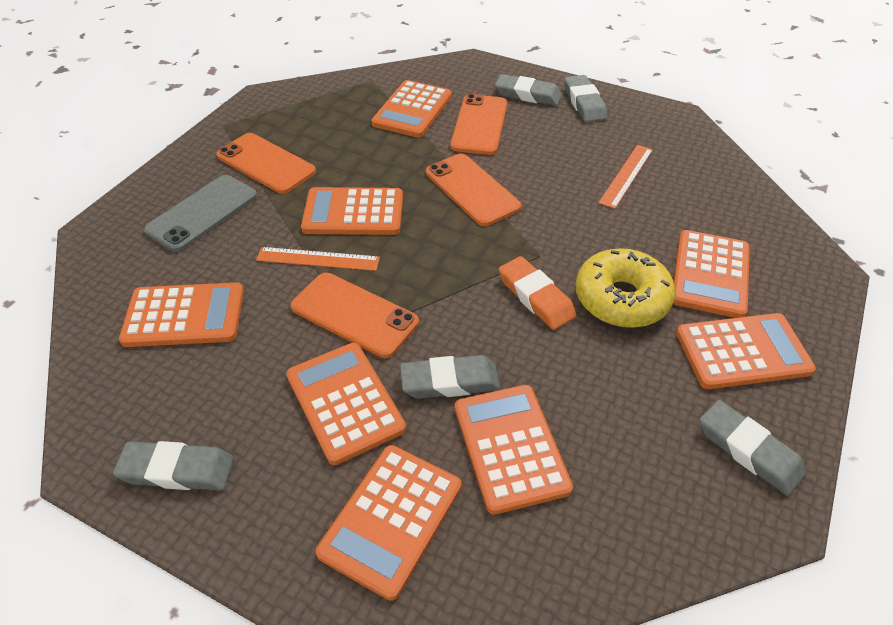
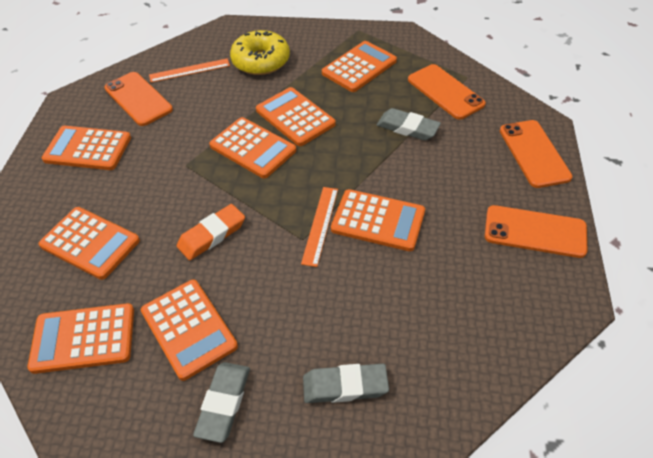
grey eraser: 5 -> 3
grey phone: 1 -> 0

